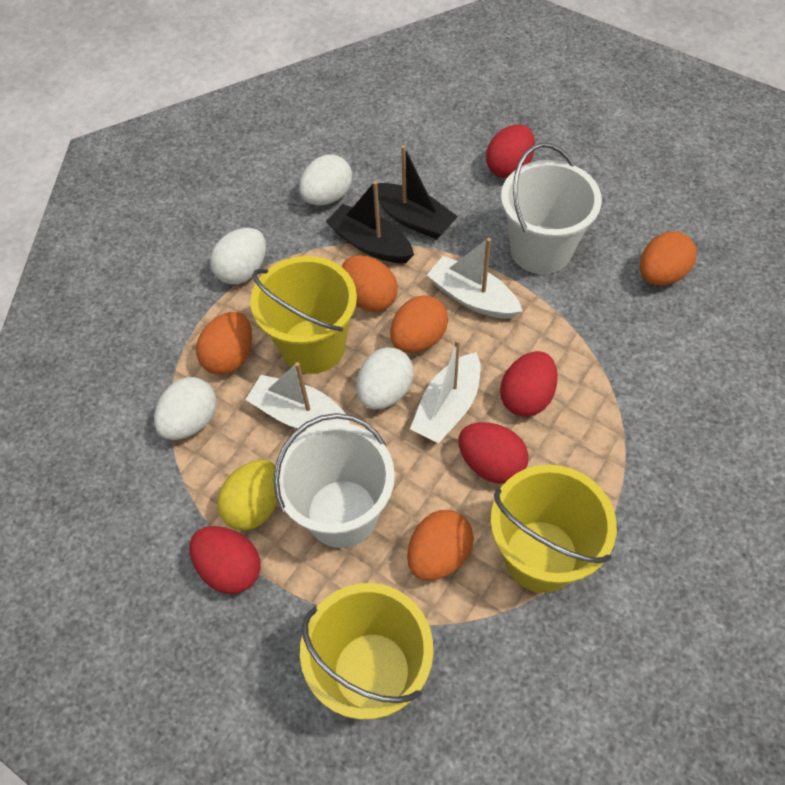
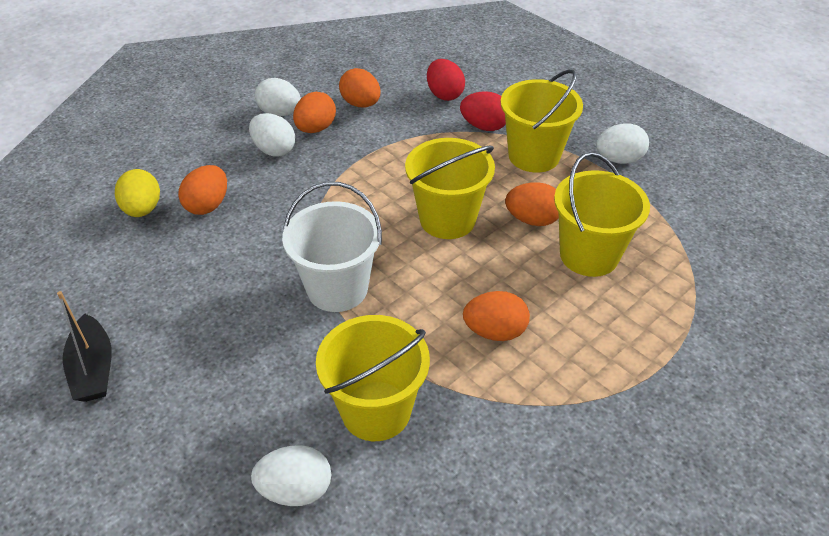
black boat: 2 -> 1
red egg: 4 -> 2
white boat: 3 -> 0
white bucket: 2 -> 1
yellow bucket: 3 -> 4

